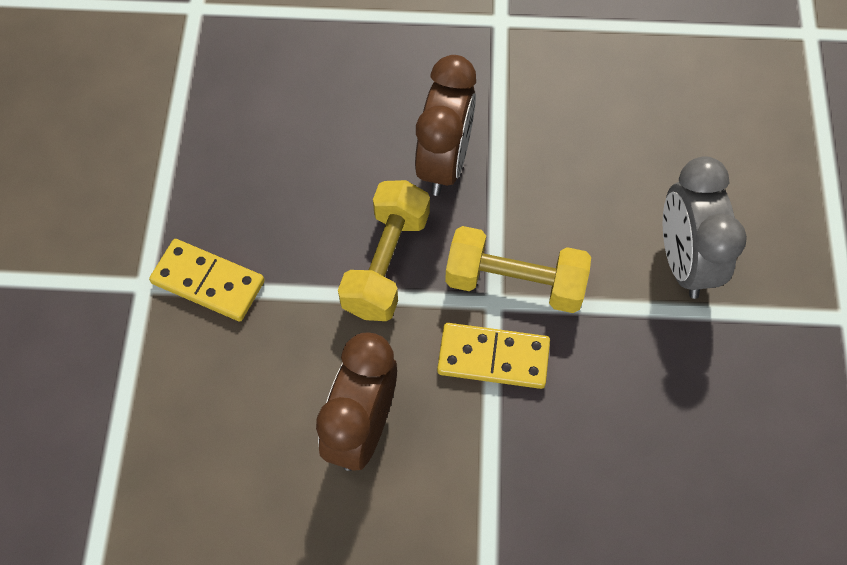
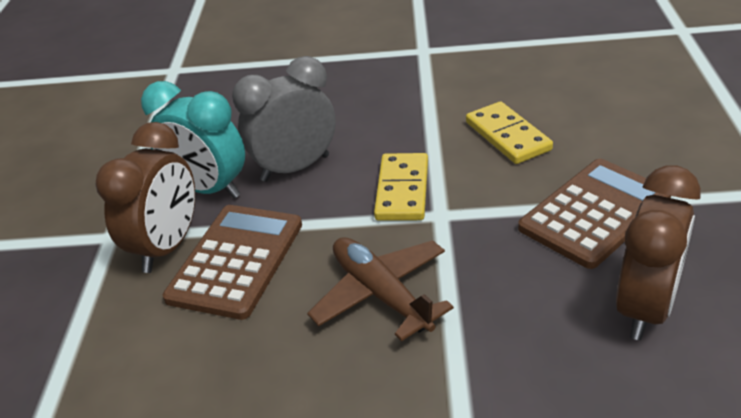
brown calculator: 0 -> 2
brown plane: 0 -> 1
turquoise clock: 0 -> 1
yellow dumbbell: 2 -> 0

